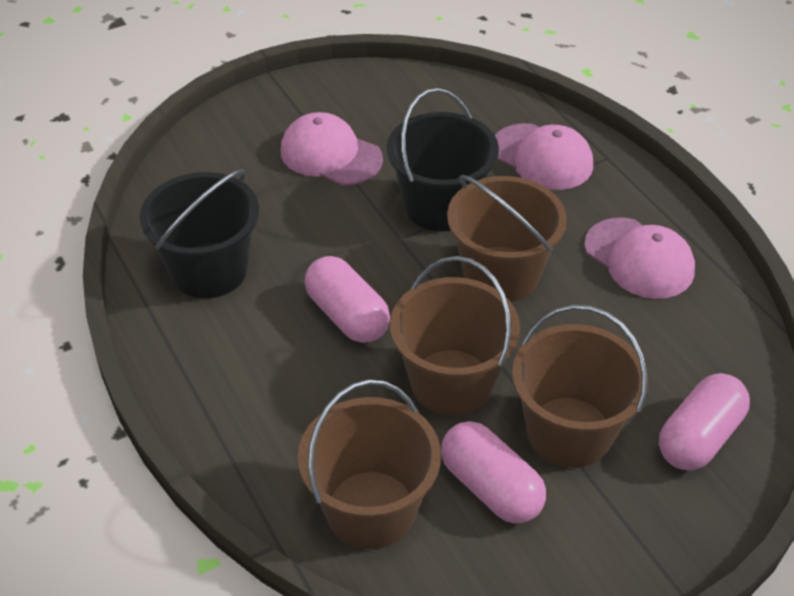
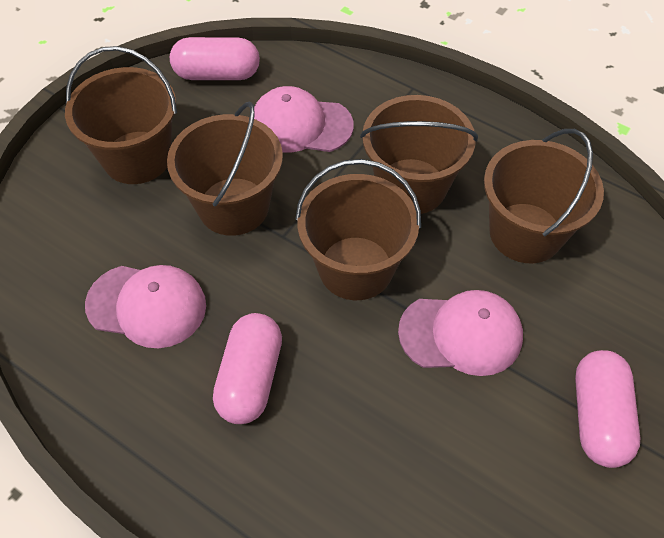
black bucket: 2 -> 0
brown bucket: 4 -> 5

